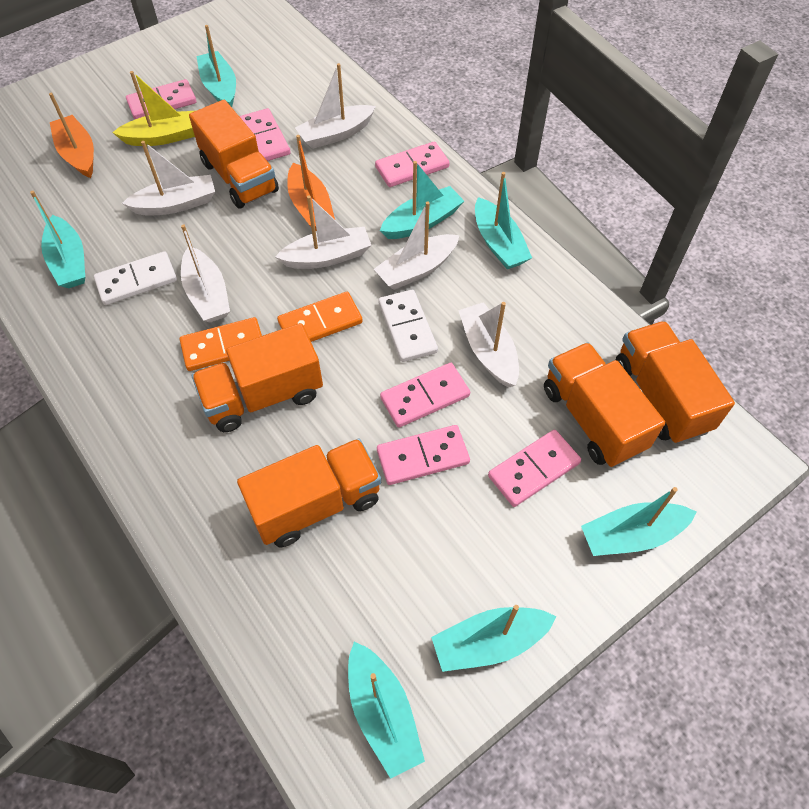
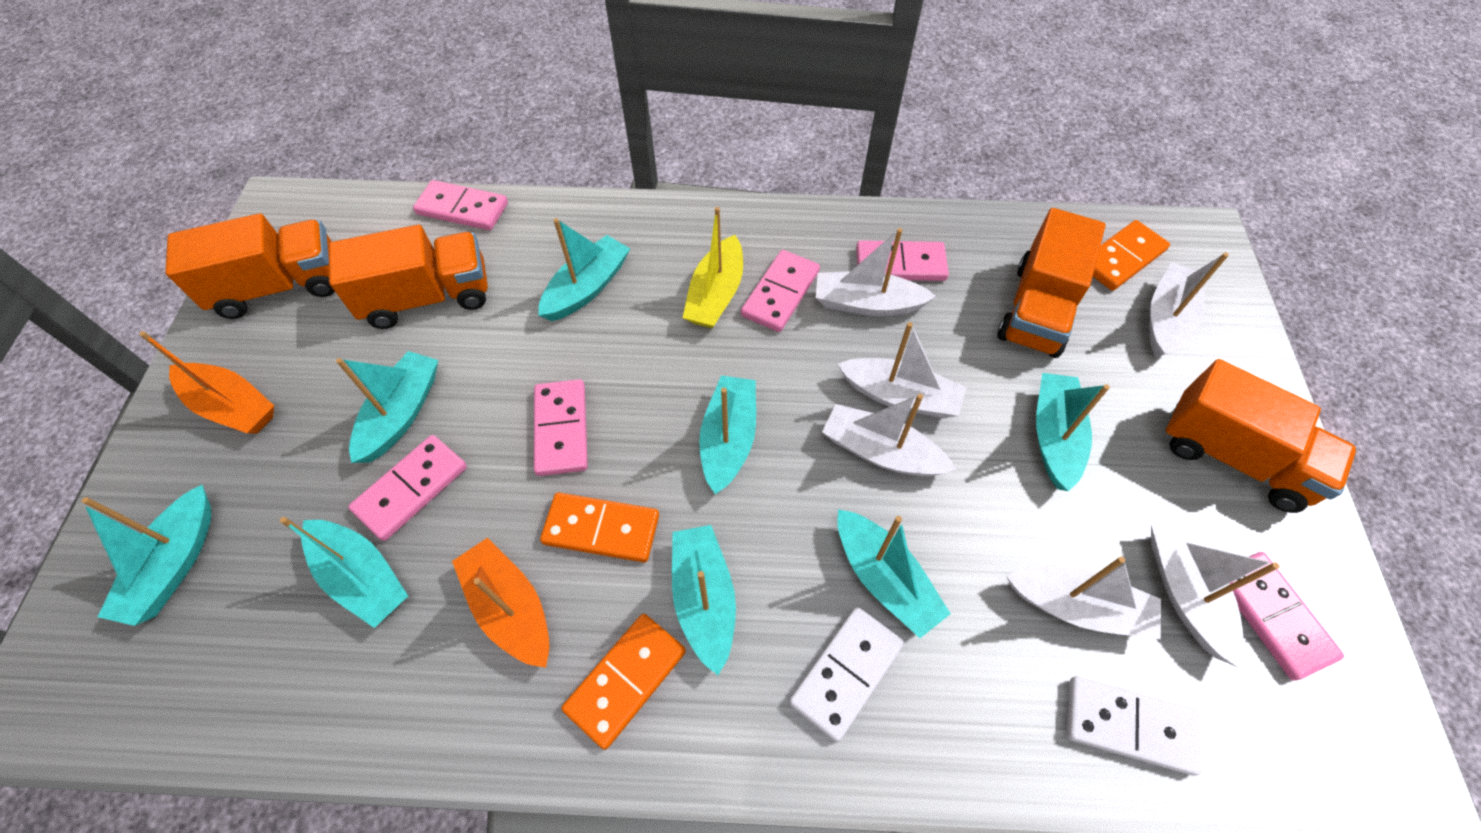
orange domino: 2 -> 3
orange truck: 5 -> 4
turquoise boat: 7 -> 8

